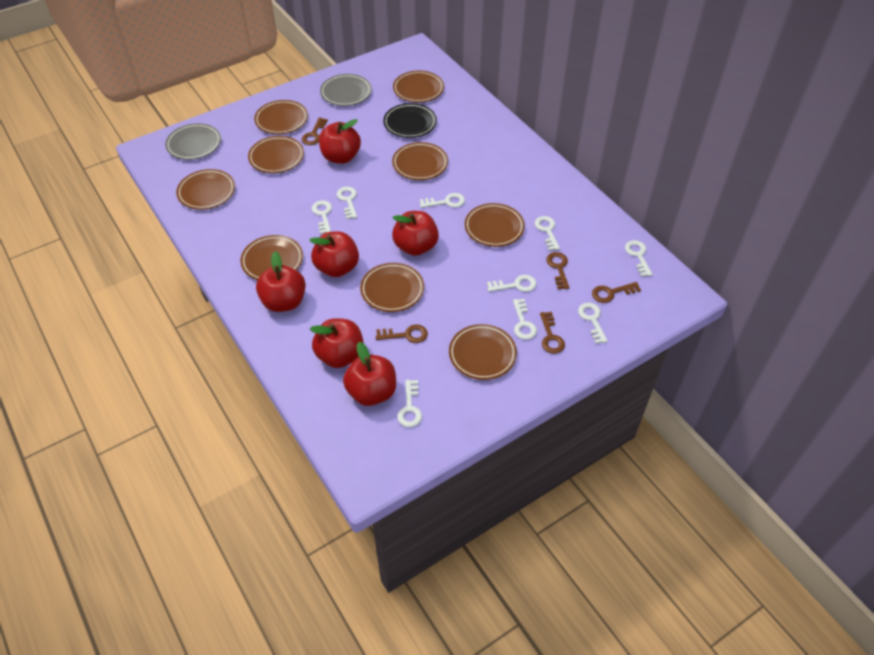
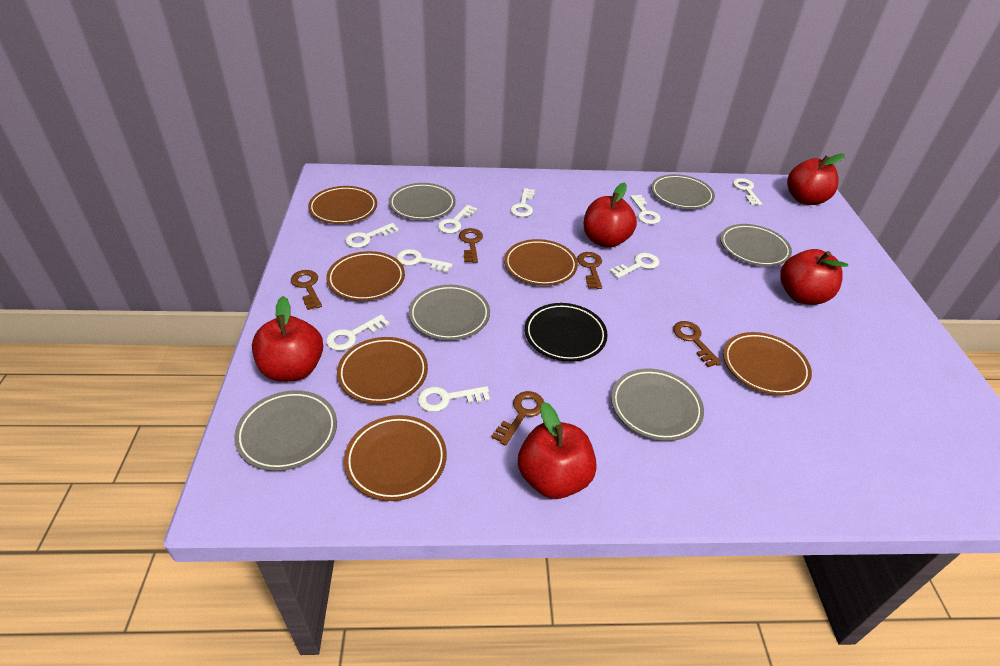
brown plate: 9 -> 6
grey plate: 2 -> 6
red apple: 6 -> 5

